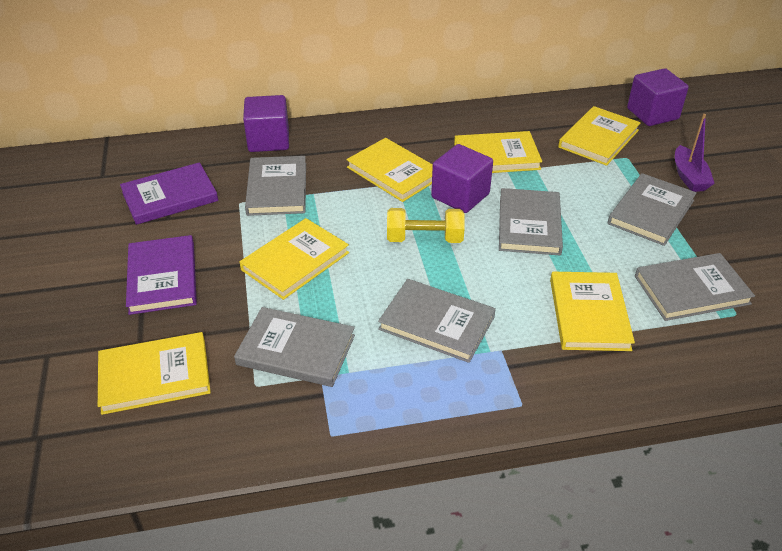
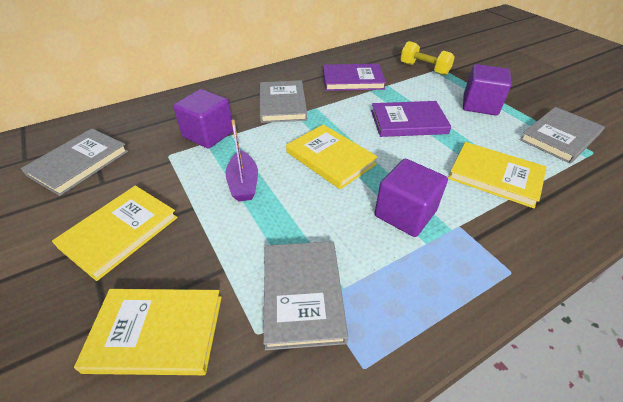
grey book: 6 -> 4
yellow book: 6 -> 4

